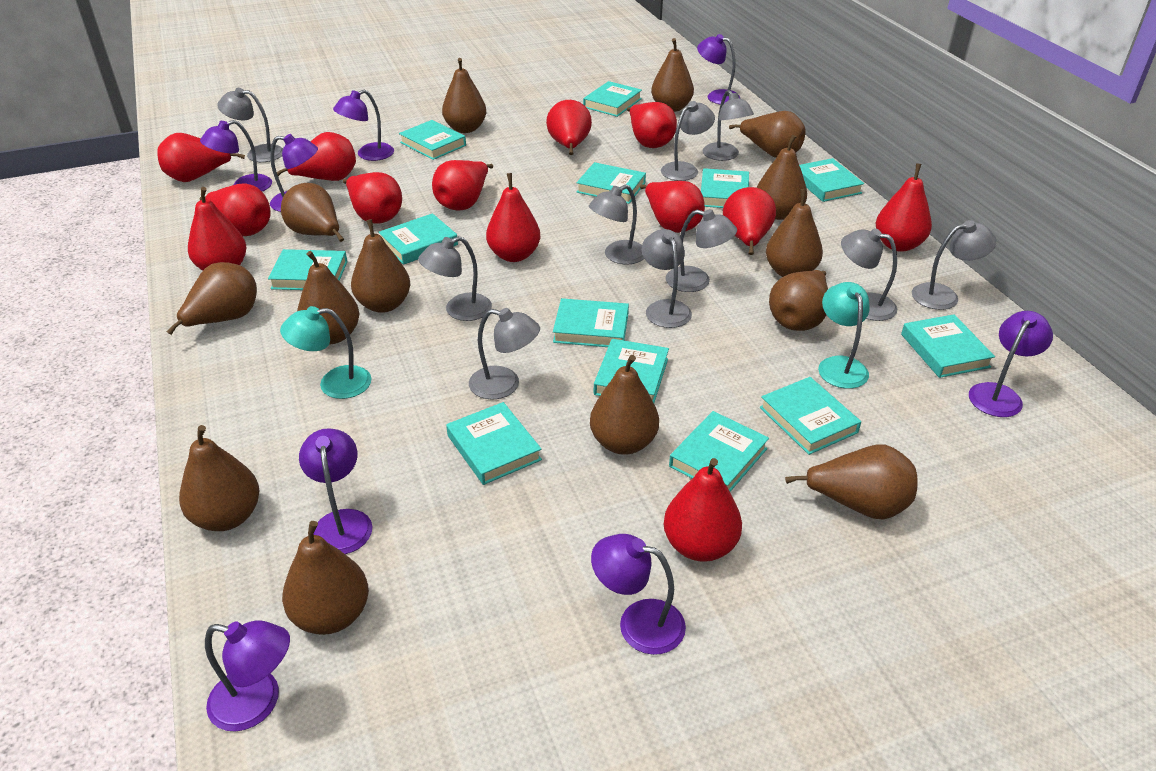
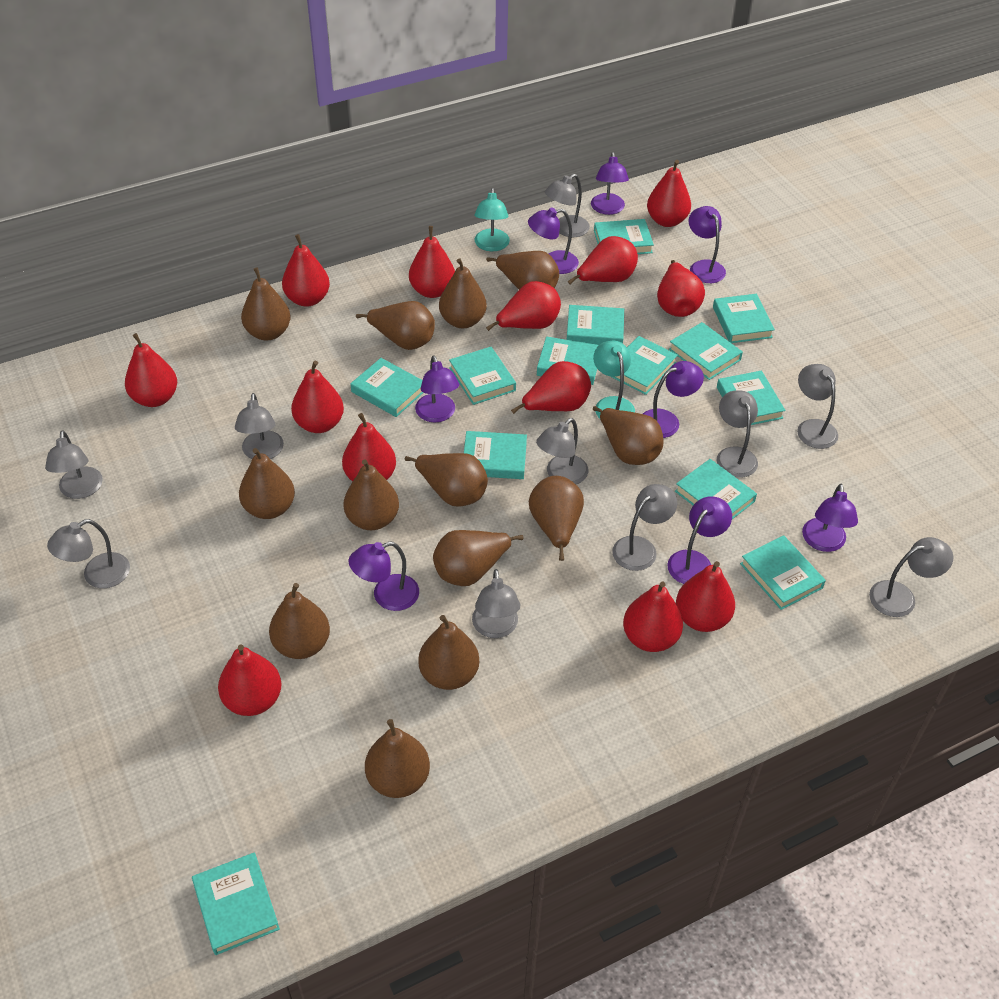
brown pear: 14 -> 13

